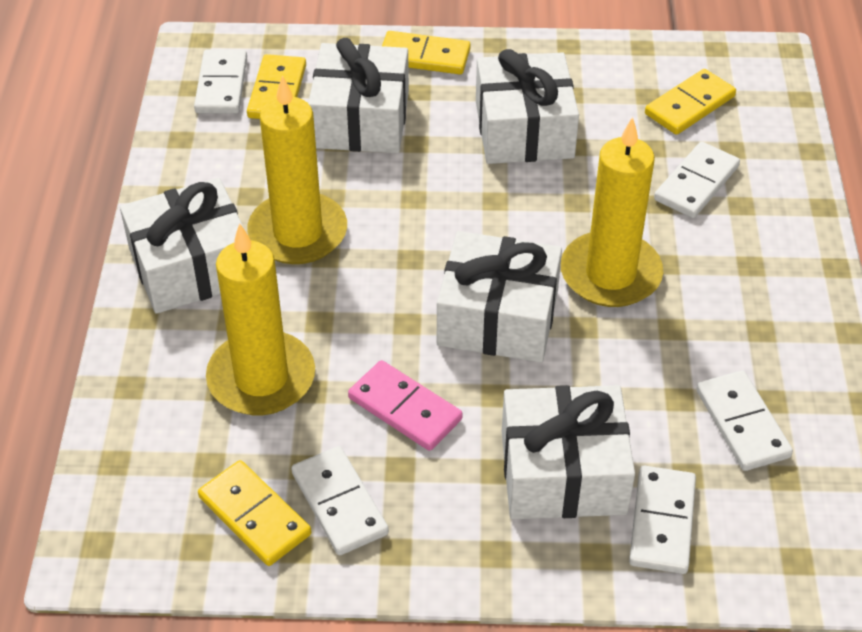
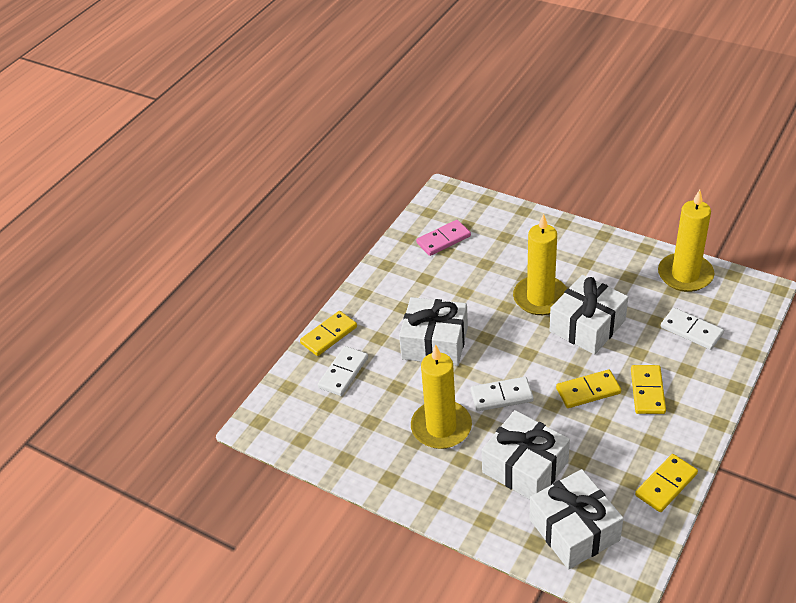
white domino: 5 -> 3
white gift: 5 -> 4

